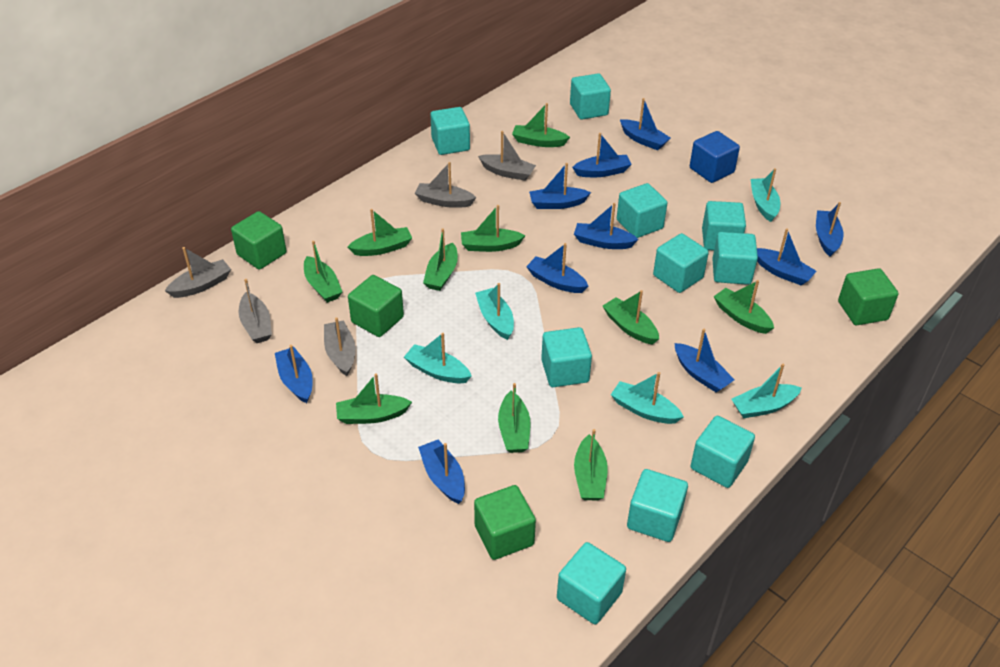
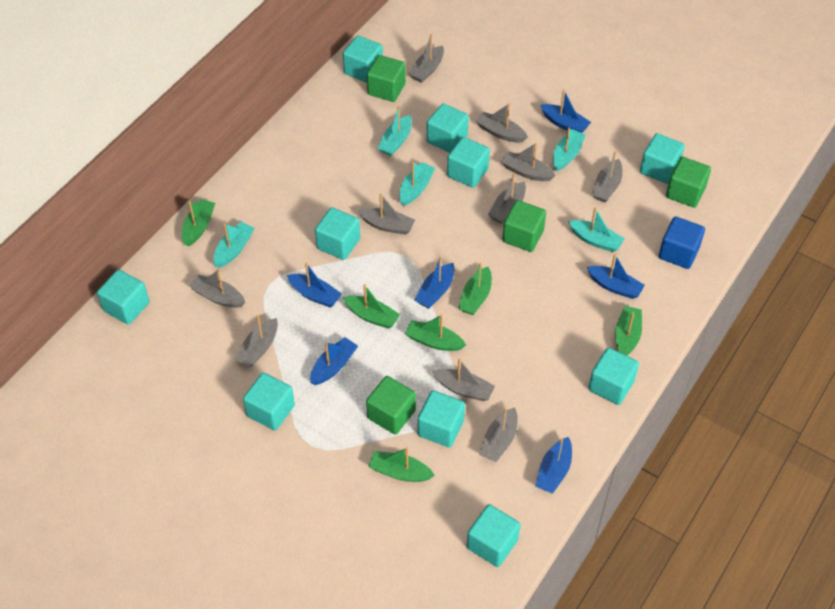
blue boat: 10 -> 6
green boat: 10 -> 6
grey boat: 5 -> 10

